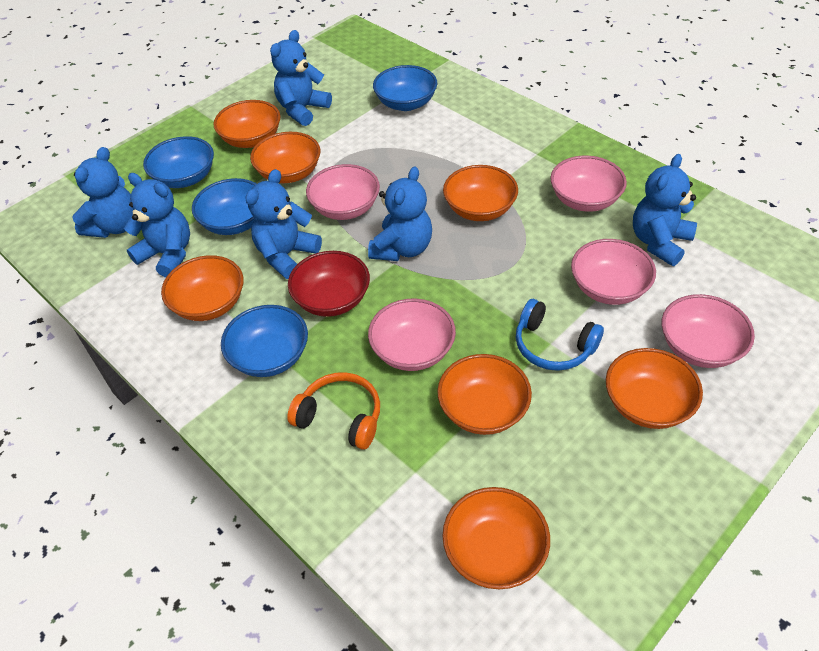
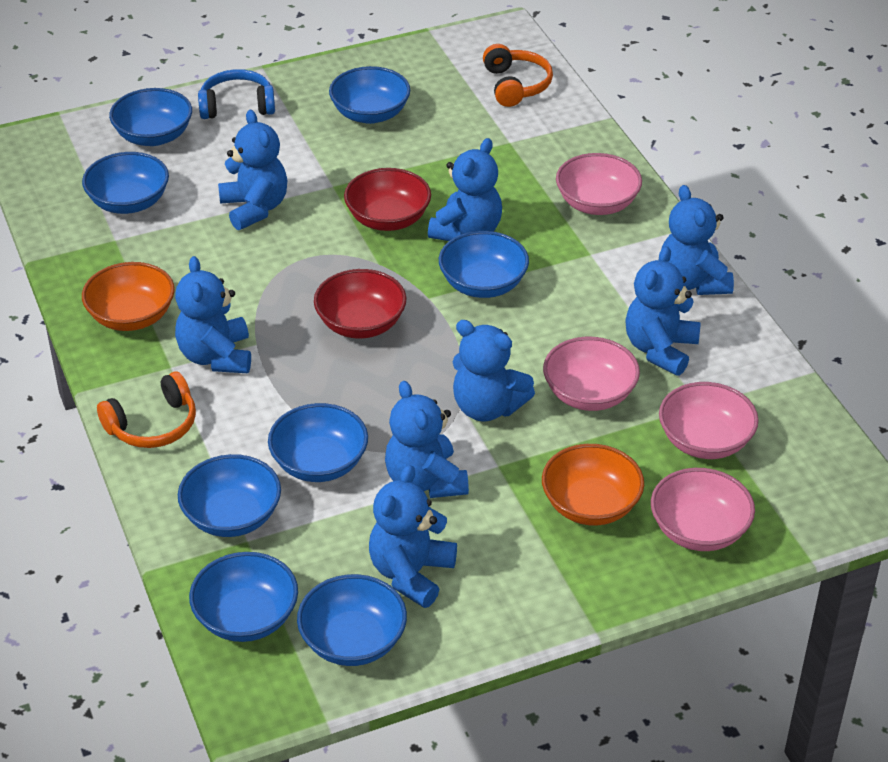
blue bowl: 4 -> 8
blue teddy bear: 6 -> 8
orange bowl: 7 -> 2
orange headphones: 1 -> 2
pink bowl: 5 -> 4
red bowl: 1 -> 2

